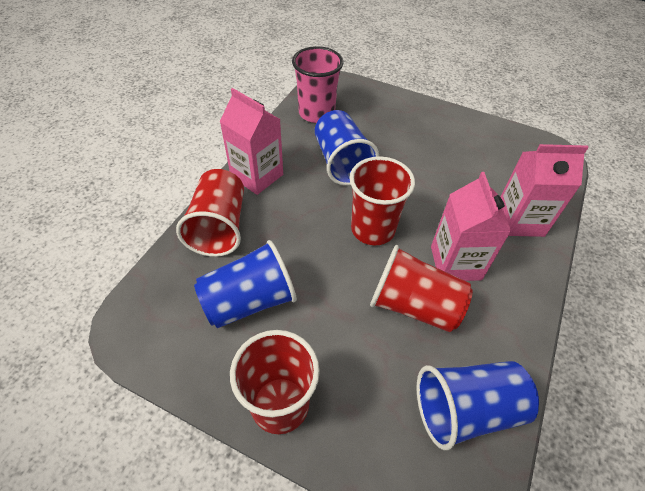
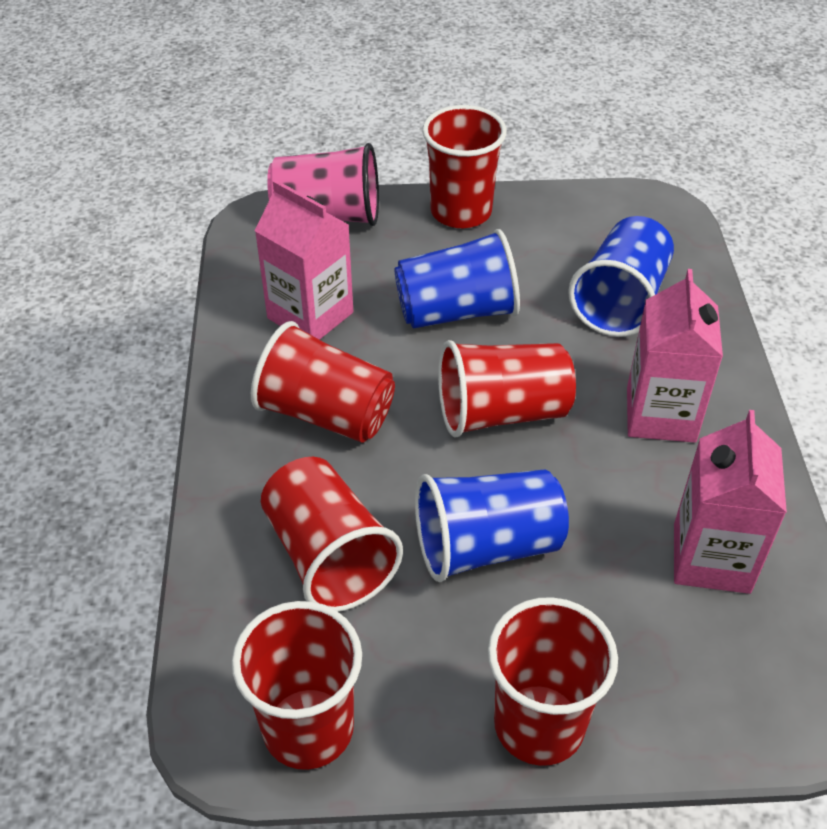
red cup: 4 -> 6

